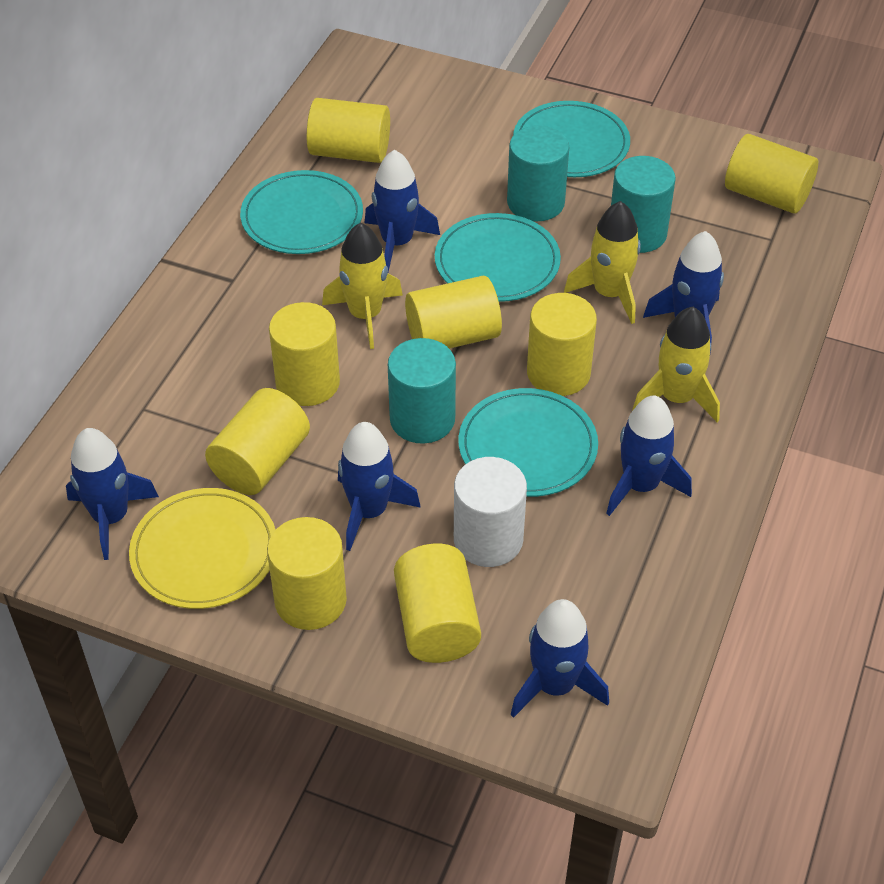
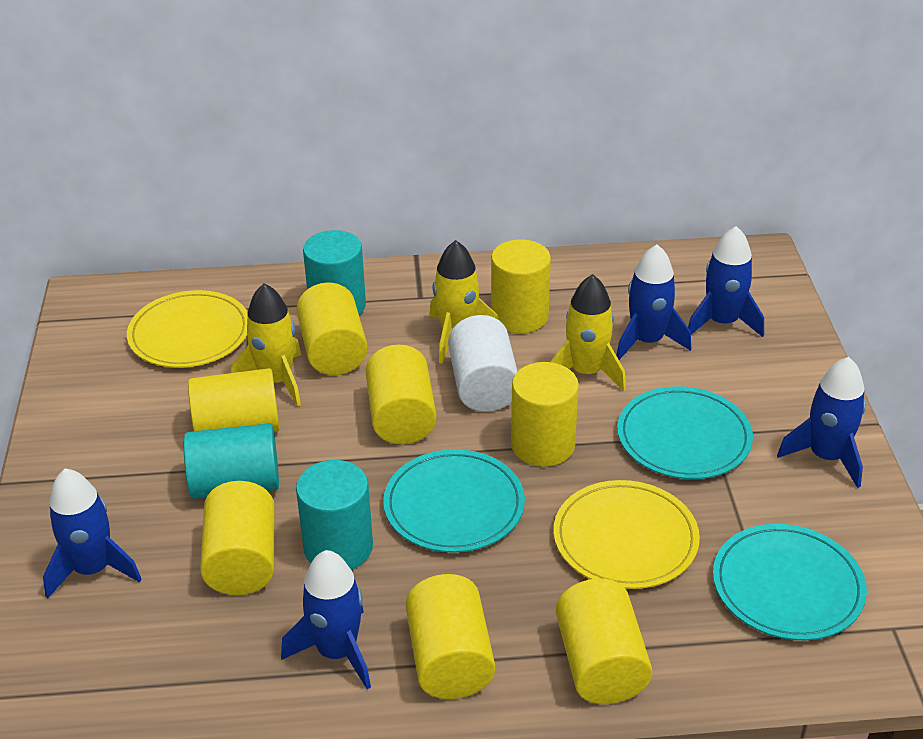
blue rocket: 6 -> 5
turquoise plate: 4 -> 3
yellow plate: 1 -> 2

